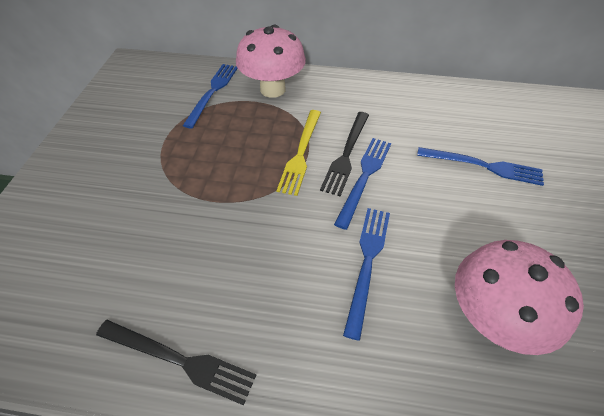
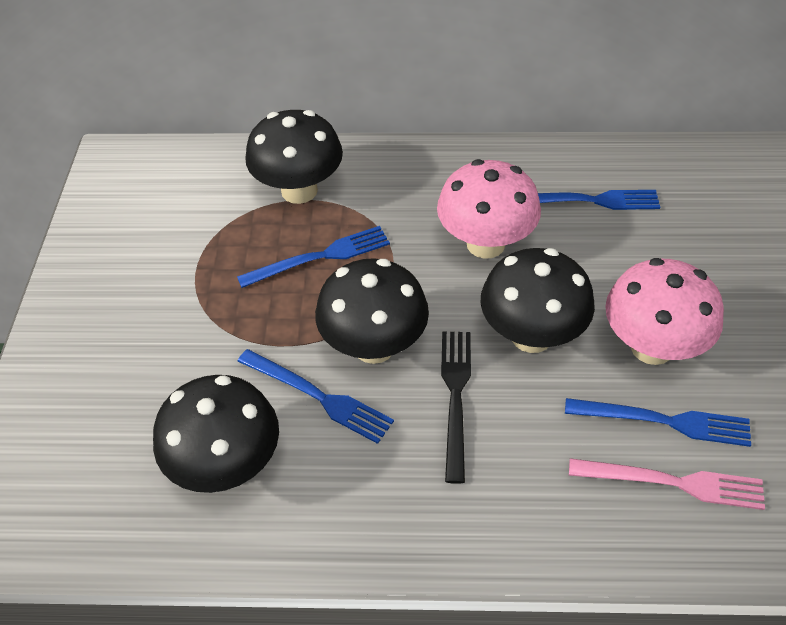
black fork: 2 -> 1
black mushroom: 0 -> 4
pink fork: 0 -> 1
yellow fork: 1 -> 0

